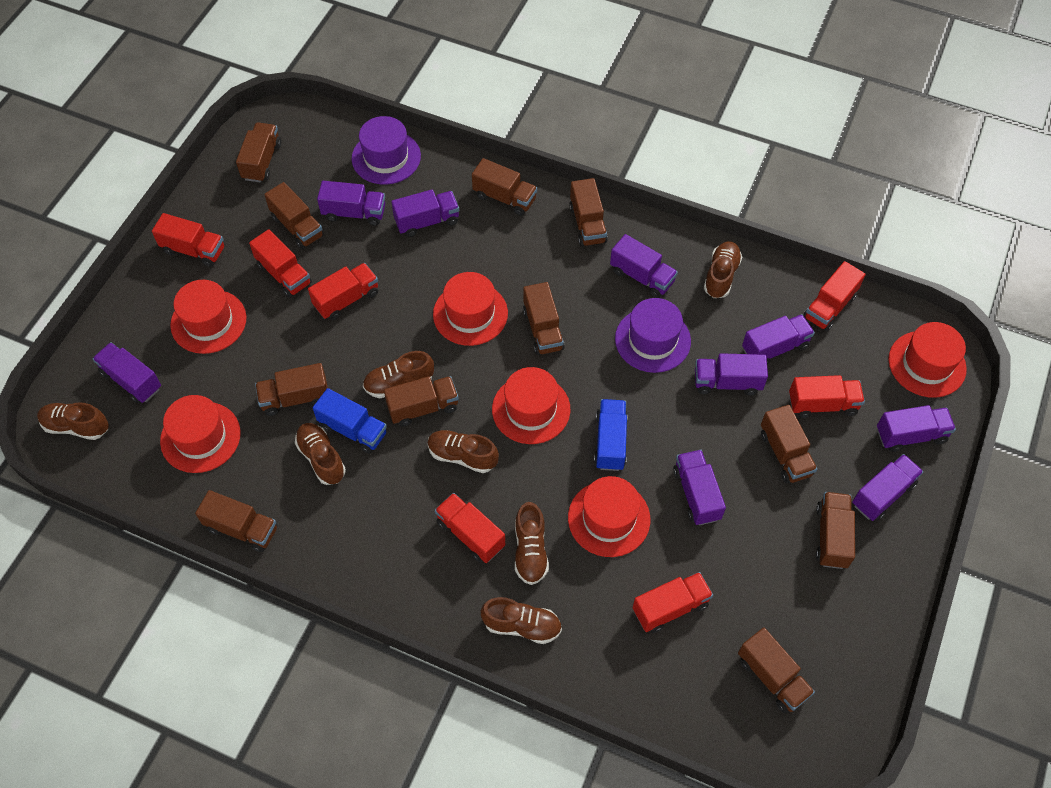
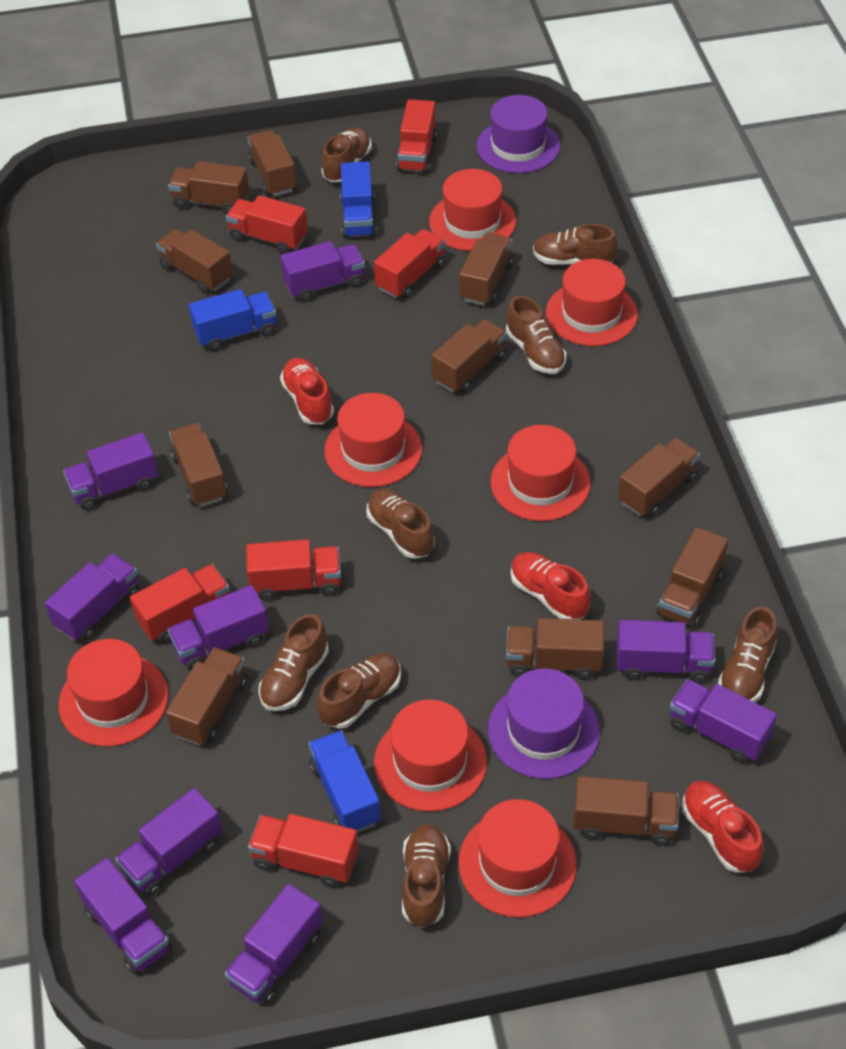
blue truck: 2 -> 3
brown shoe: 7 -> 8
red hat: 6 -> 7
red shoe: 0 -> 3
red truck: 7 -> 6

